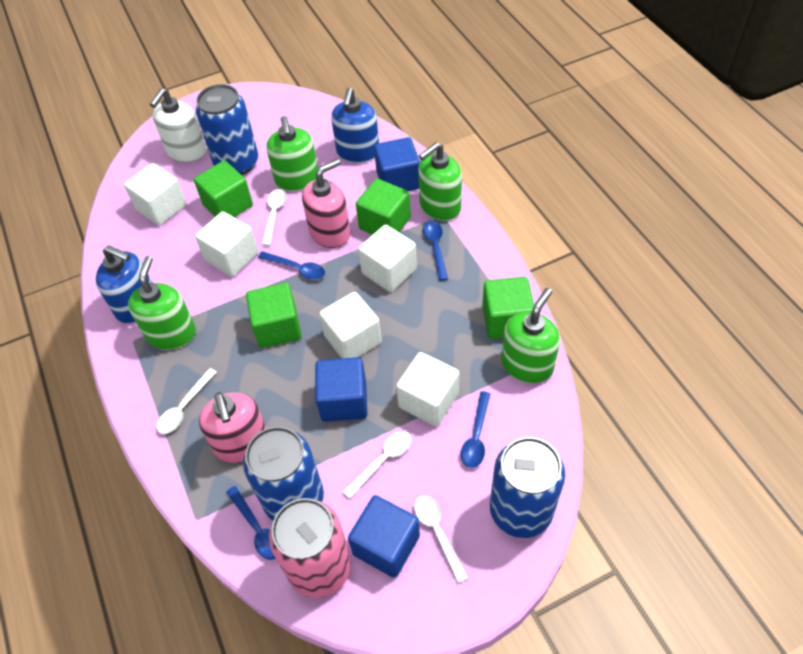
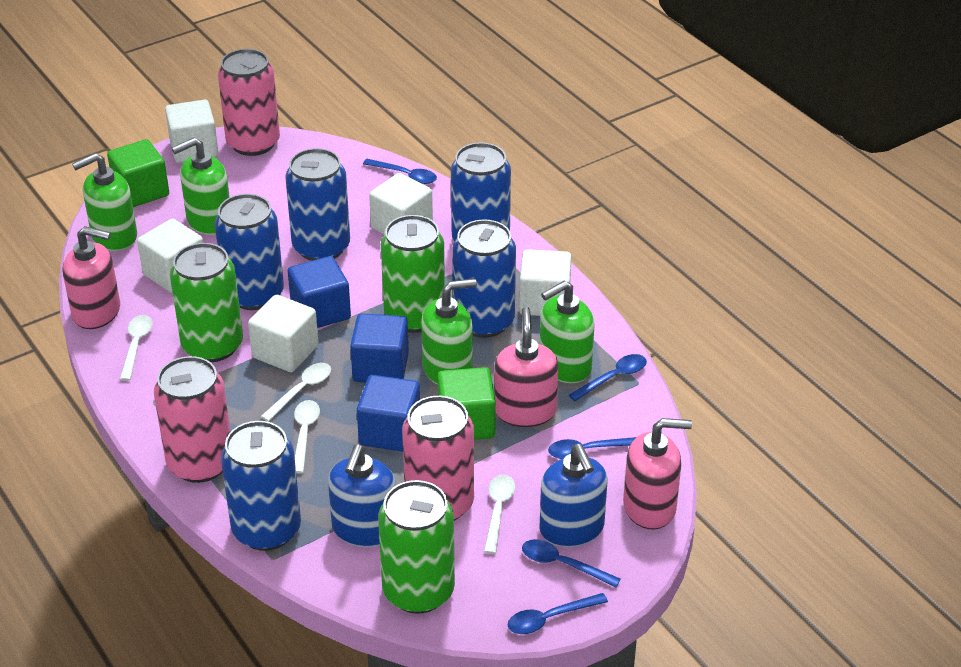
blue can: 3 -> 5
blue spoon: 4 -> 5
green can: 0 -> 3
green cube: 4 -> 2
pink can: 1 -> 3
pink soap dispenser: 2 -> 3
white soap dispenser: 1 -> 0

